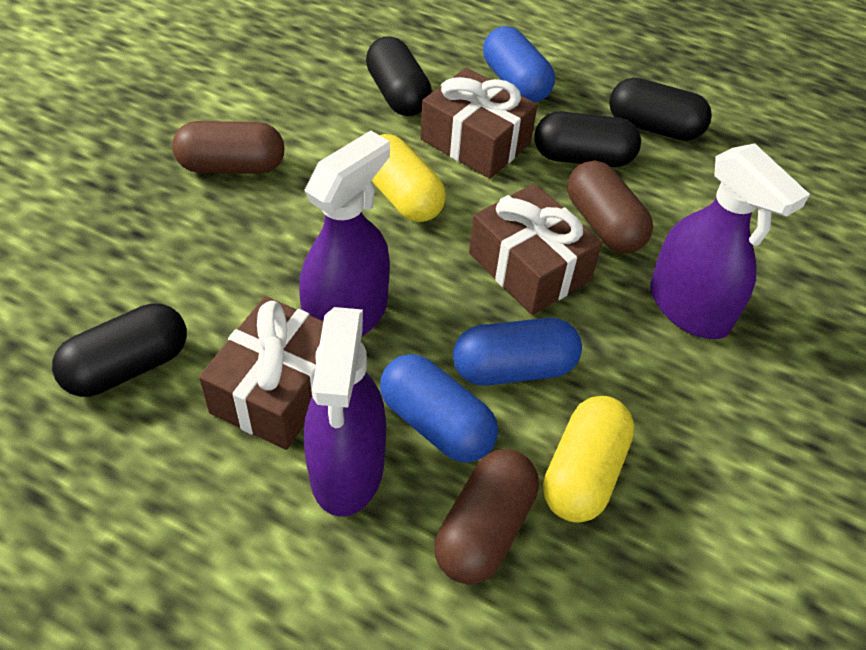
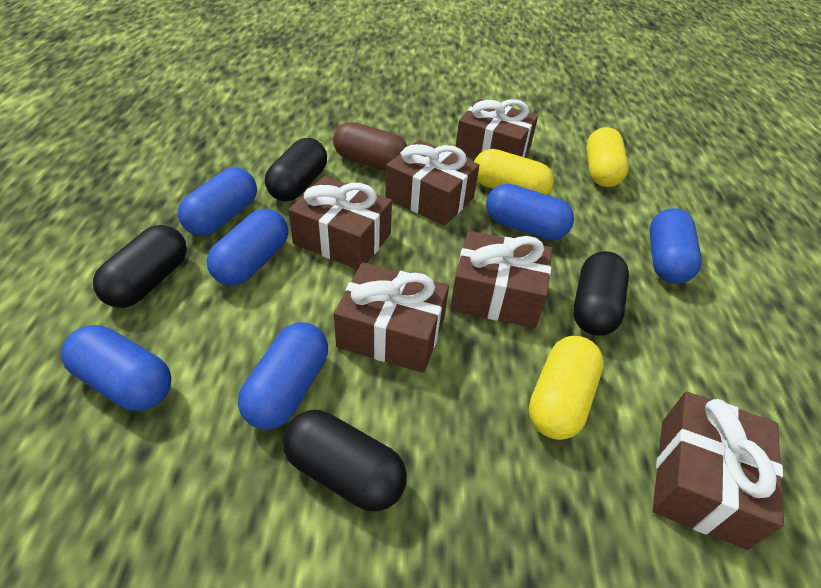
blue capsule: 3 -> 6
brown capsule: 3 -> 1
brown gift: 3 -> 6
purple spray bottle: 3 -> 0
yellow capsule: 2 -> 3

